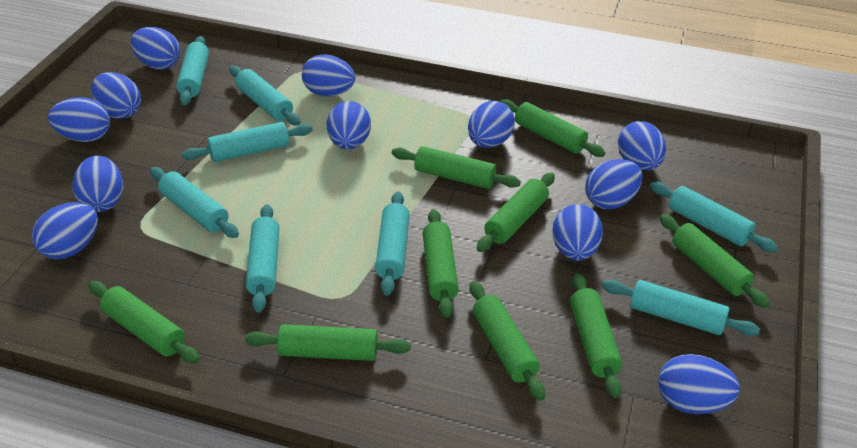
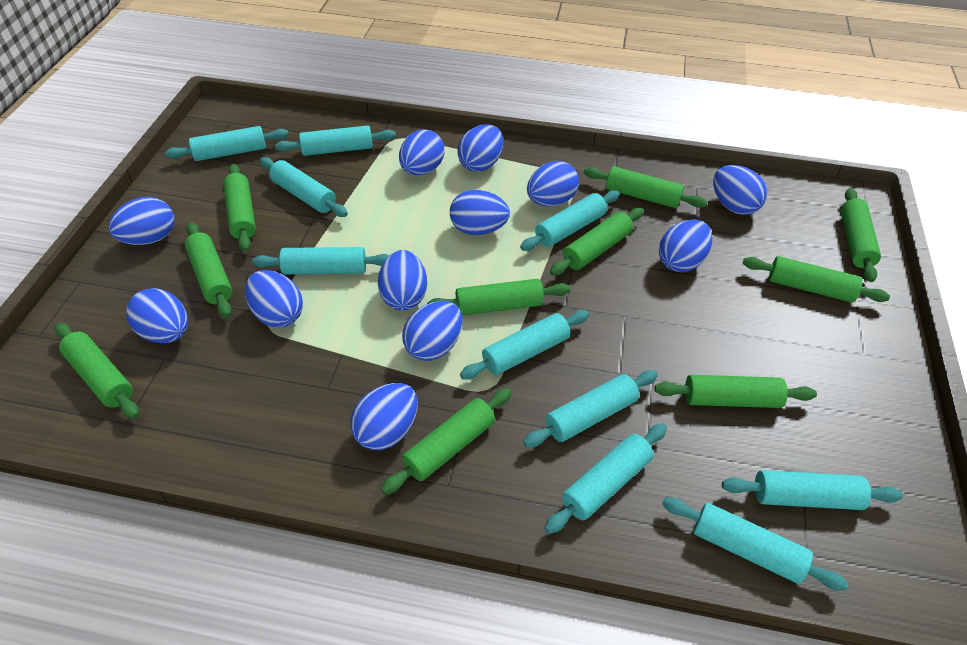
green rolling pin: 9 -> 10
turquoise rolling pin: 8 -> 10

